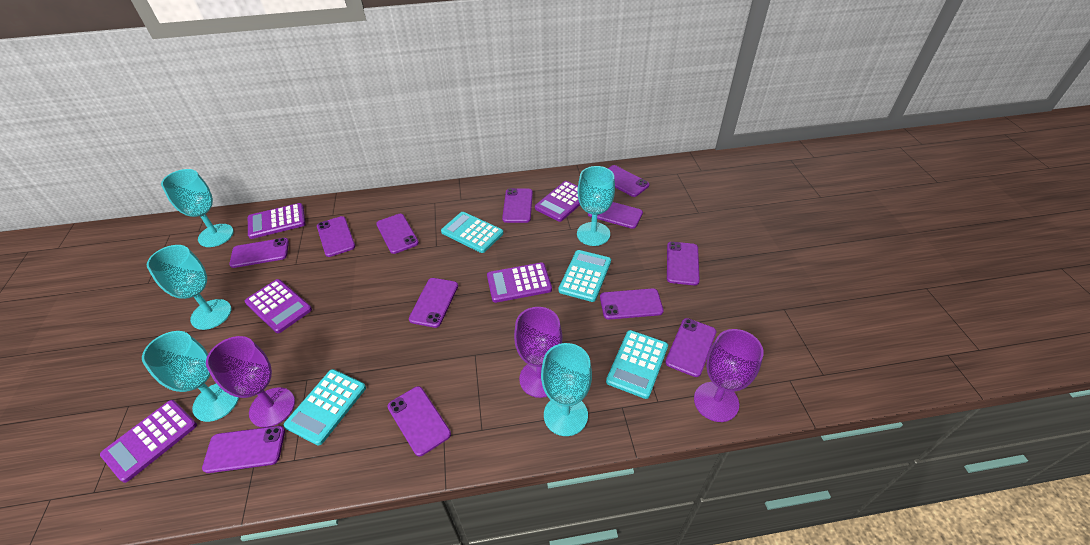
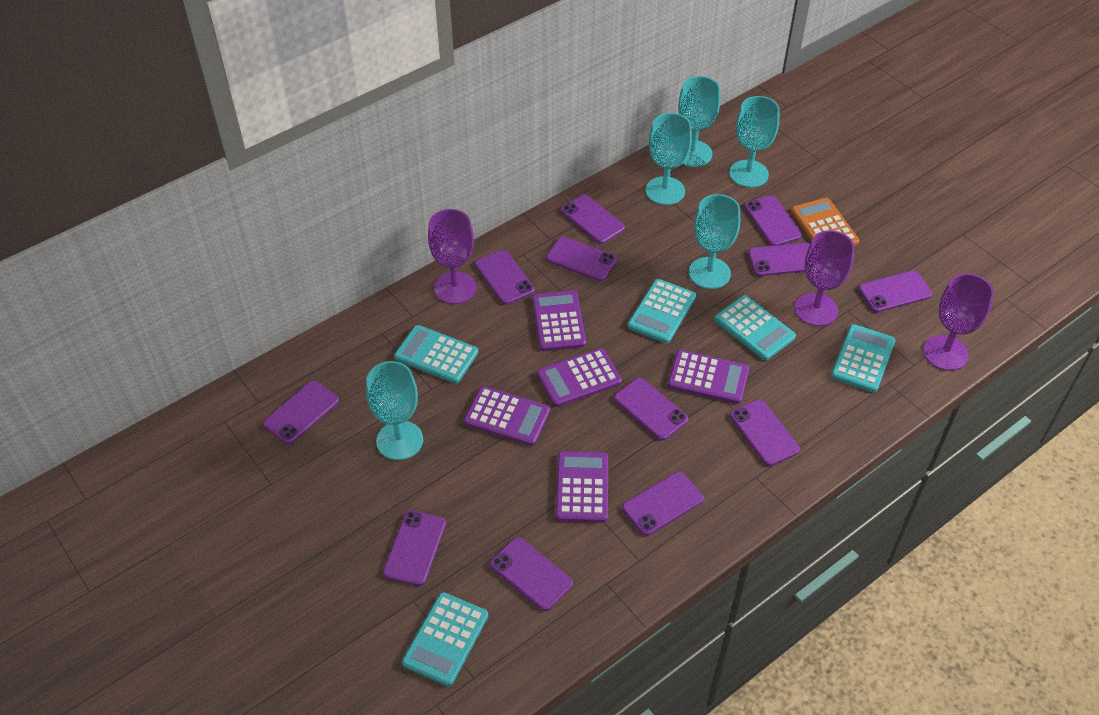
orange calculator: 0 -> 1
turquoise calculator: 4 -> 5

